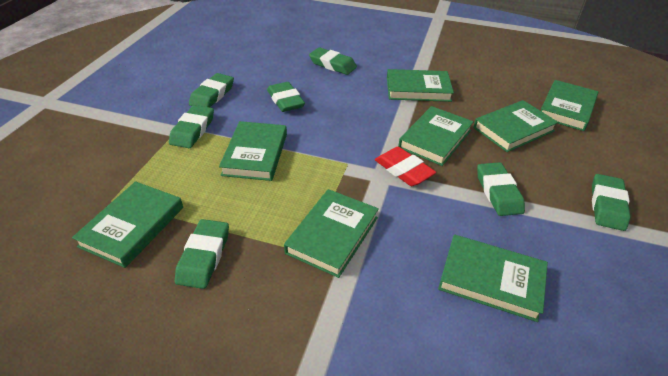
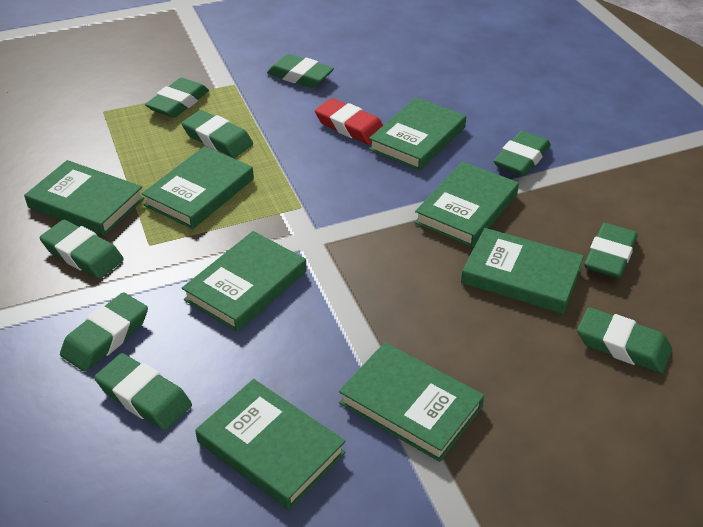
green eraser: 7 -> 9

